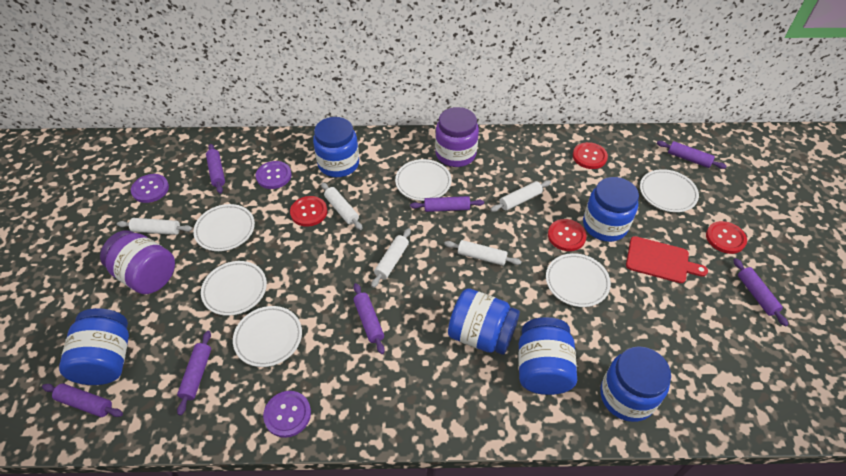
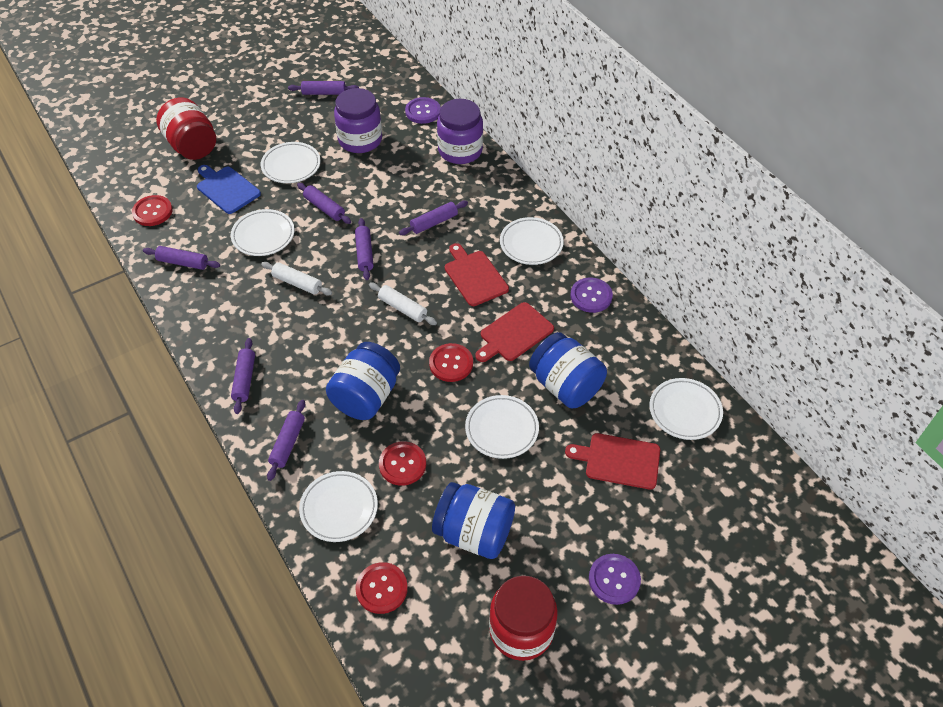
blue cutting board: 0 -> 1
blue jar: 6 -> 3
red cutting board: 1 -> 3
red jar: 0 -> 2
white rolling pin: 5 -> 2

